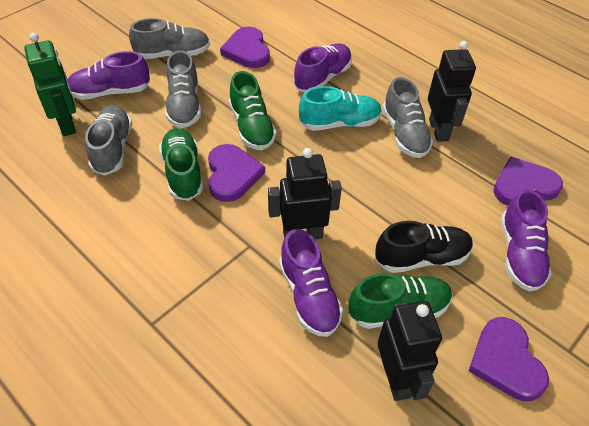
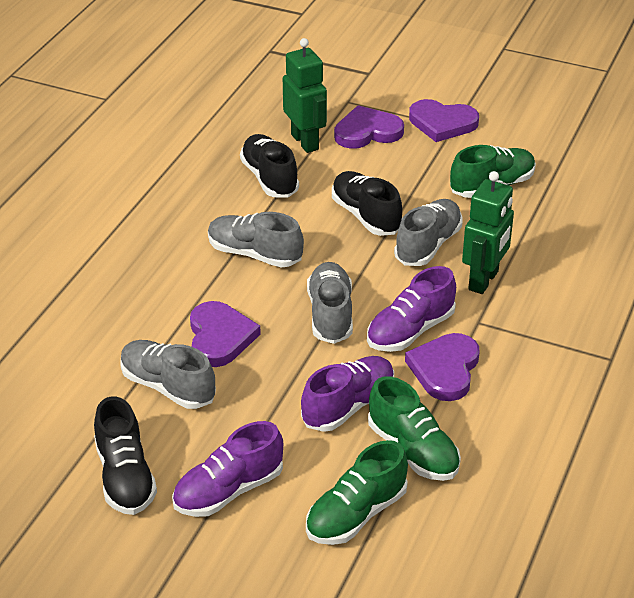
black robot: 3 -> 0
black shoe: 1 -> 3
green robot: 1 -> 2
purple shoe: 4 -> 3
turquoise shoe: 1 -> 0

